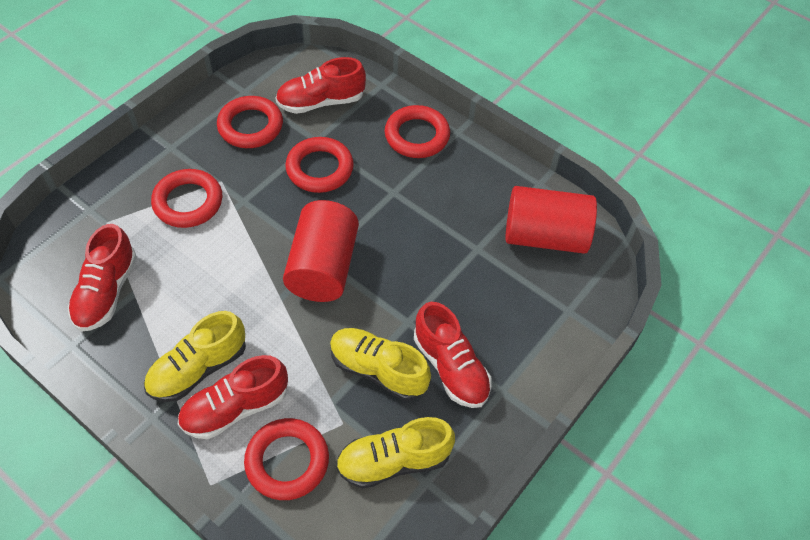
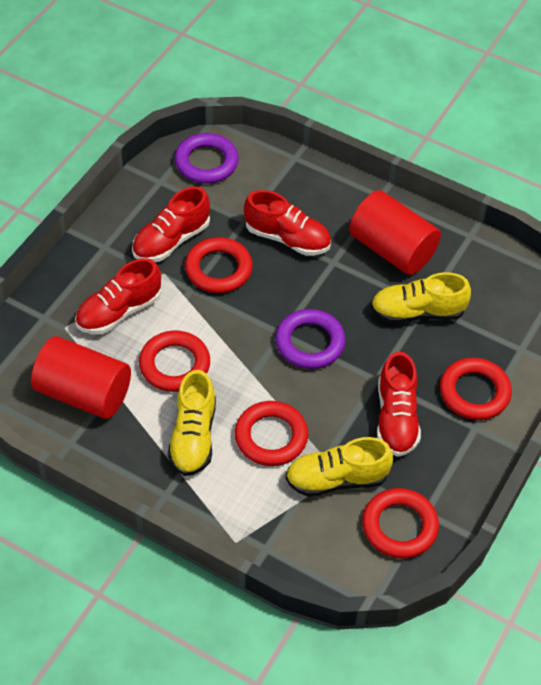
purple ring: 0 -> 2

